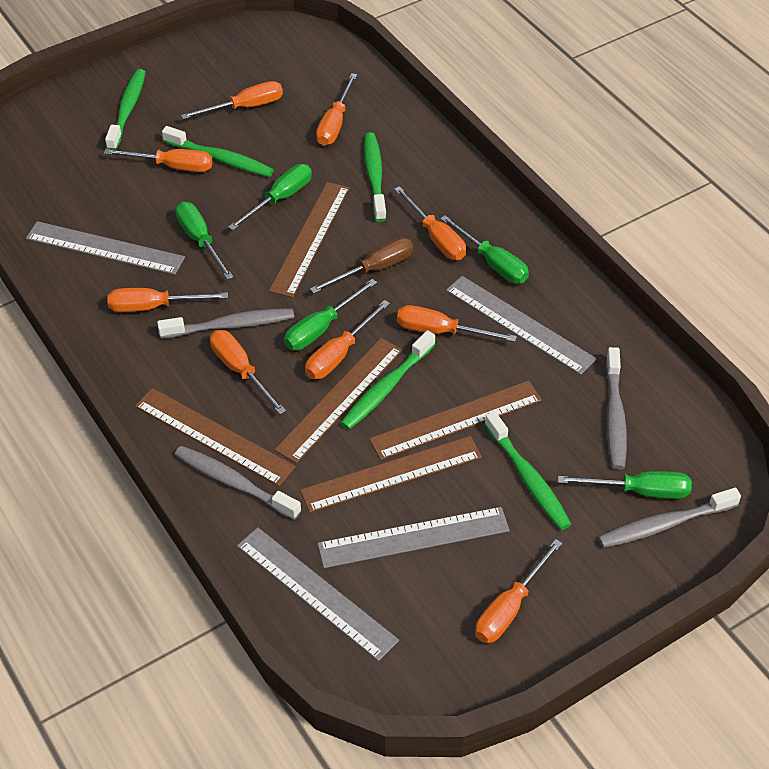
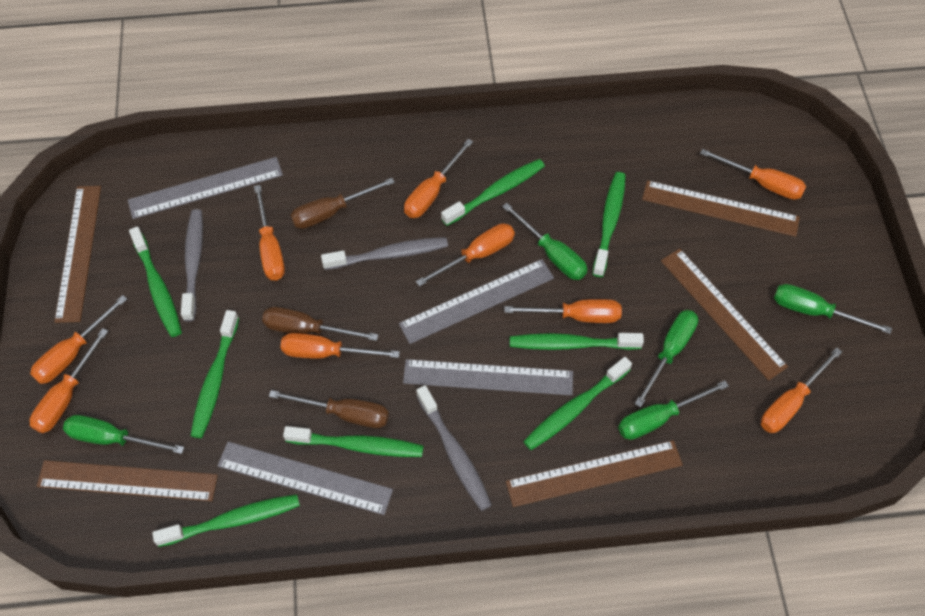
brown screwdriver: 1 -> 3
green toothbrush: 5 -> 8
grey toothbrush: 4 -> 3

